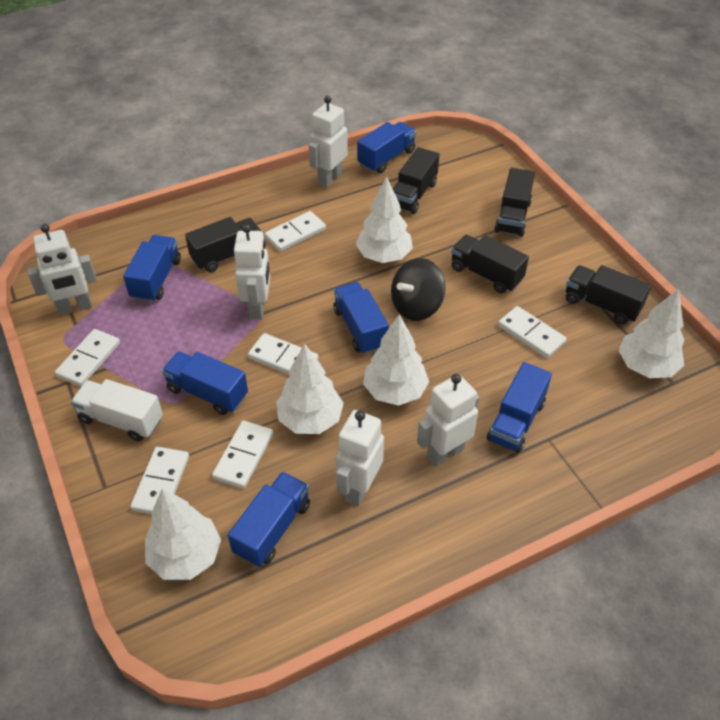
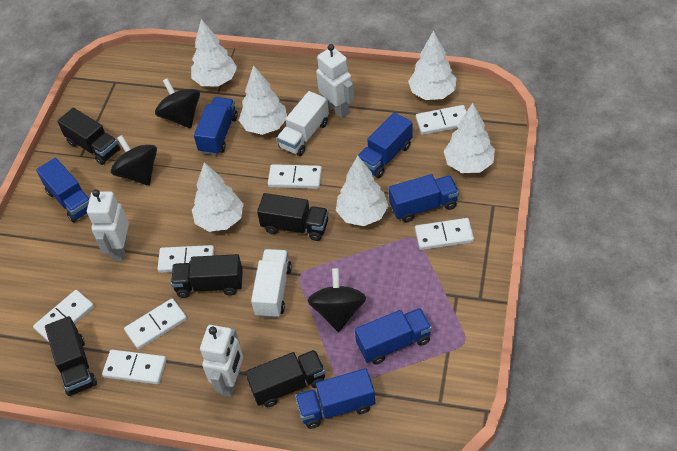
black spinning top: 1 -> 3
white domino: 6 -> 7
white robot: 5 -> 3
white tree: 5 -> 6
white truck: 1 -> 2

